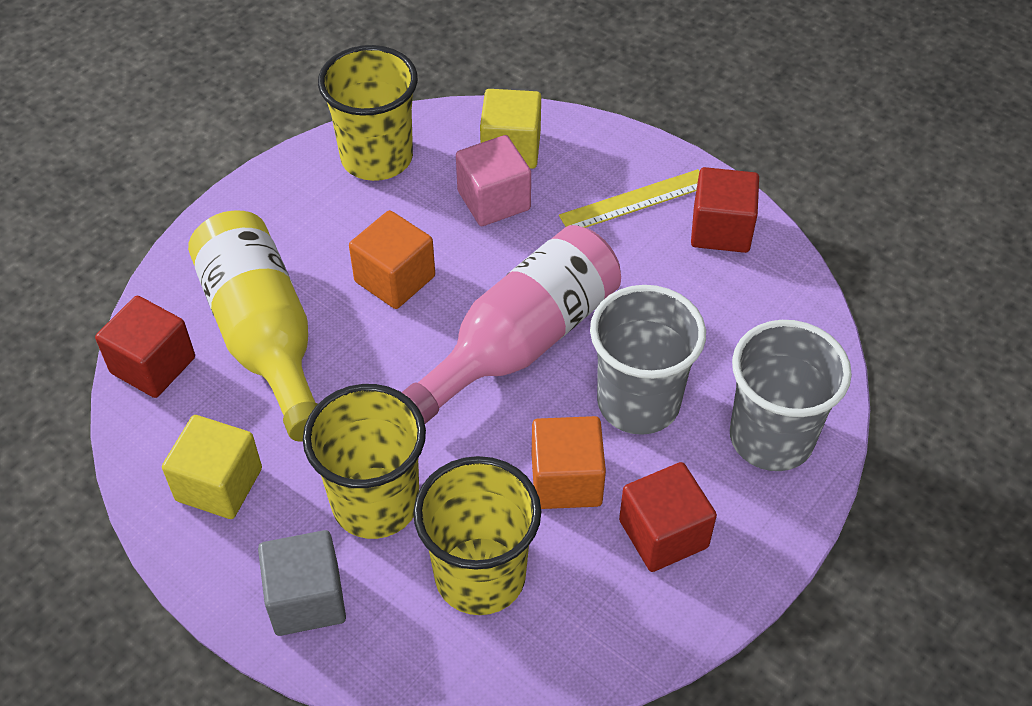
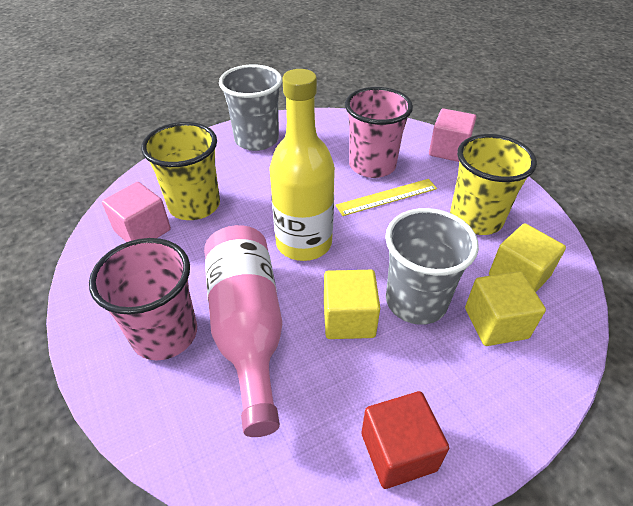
grey cube: 1 -> 0
orange cube: 2 -> 0
pink cube: 1 -> 2
pink cup: 0 -> 2
red cube: 3 -> 1
yellow cube: 2 -> 3
yellow cup: 3 -> 2

